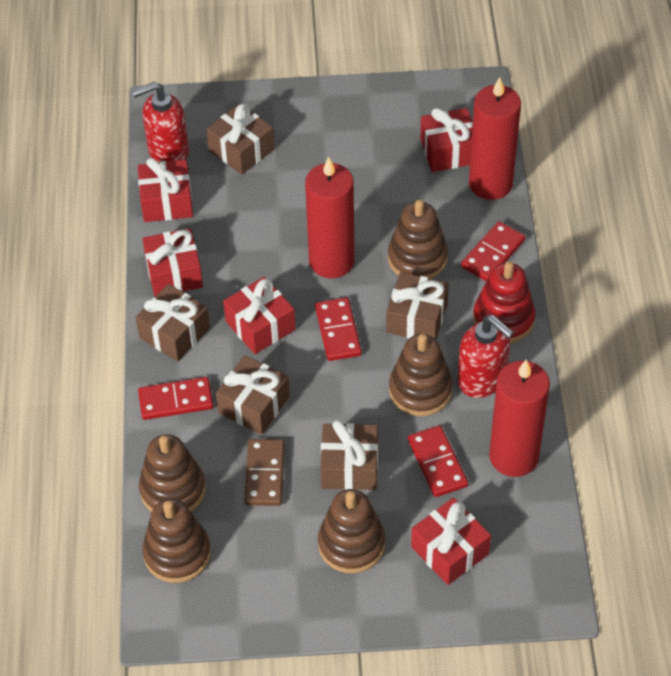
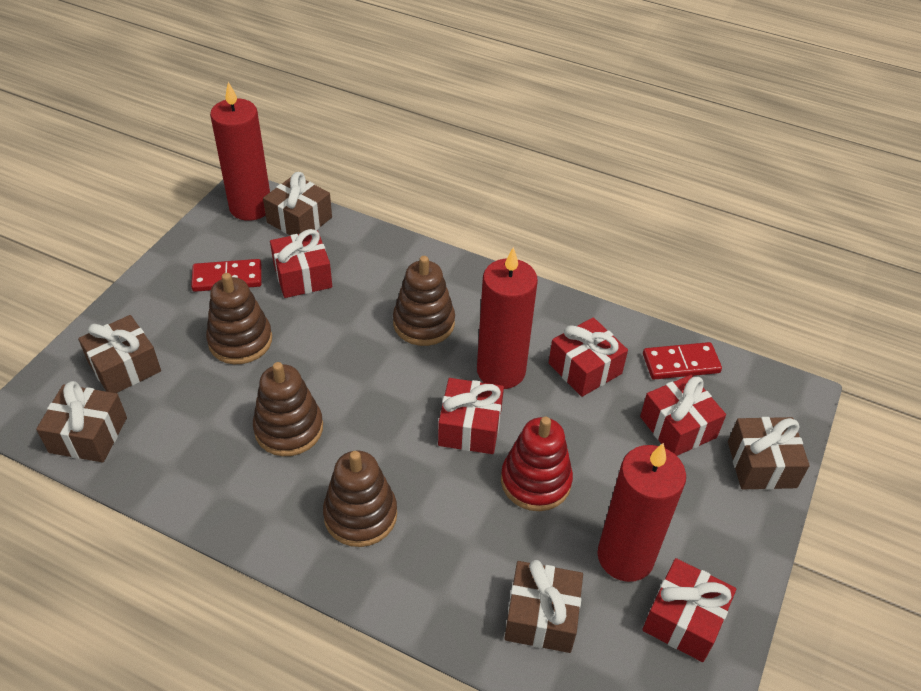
brown domino: 1 -> 0
brown stacking toy: 5 -> 4
red domino: 4 -> 2
red soap dispenser: 2 -> 0

